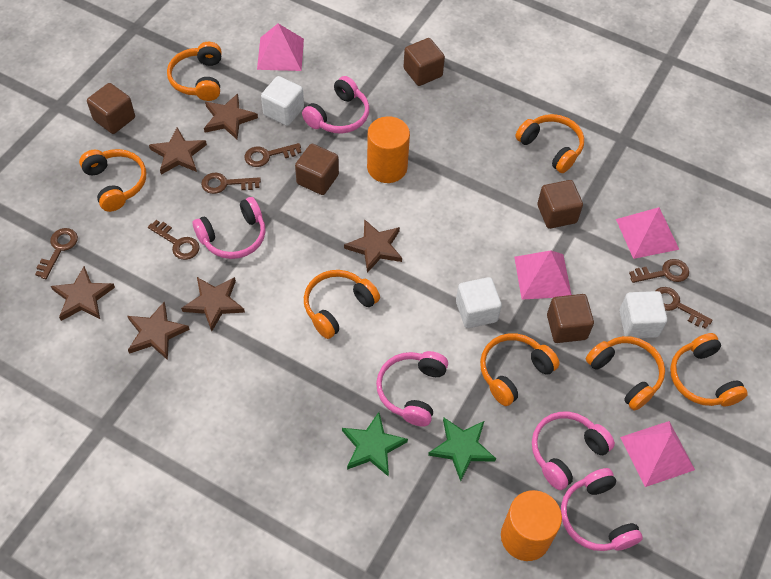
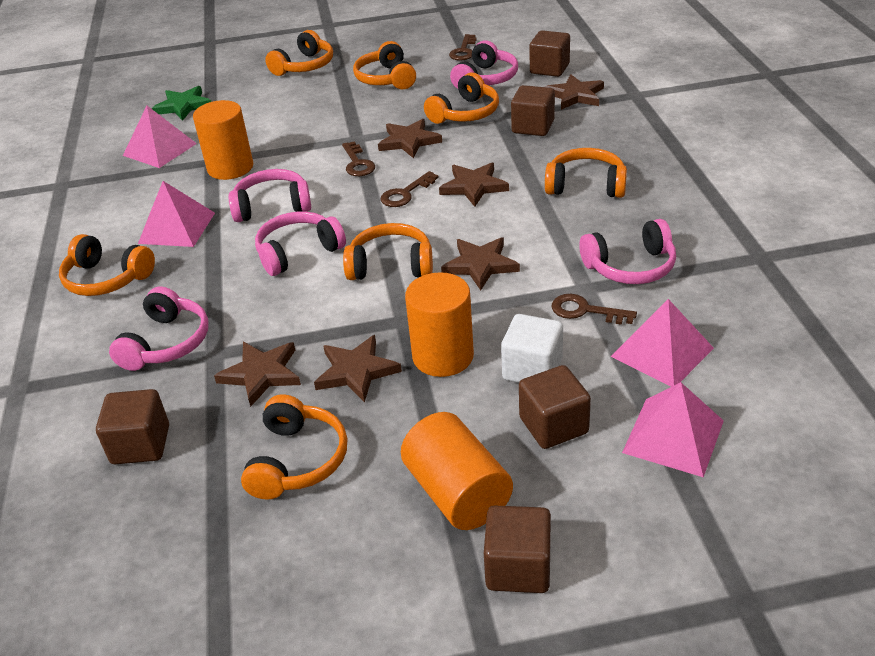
brown key: 6 -> 4
green star: 2 -> 1
orange cylinder: 2 -> 3
white cube: 3 -> 1

